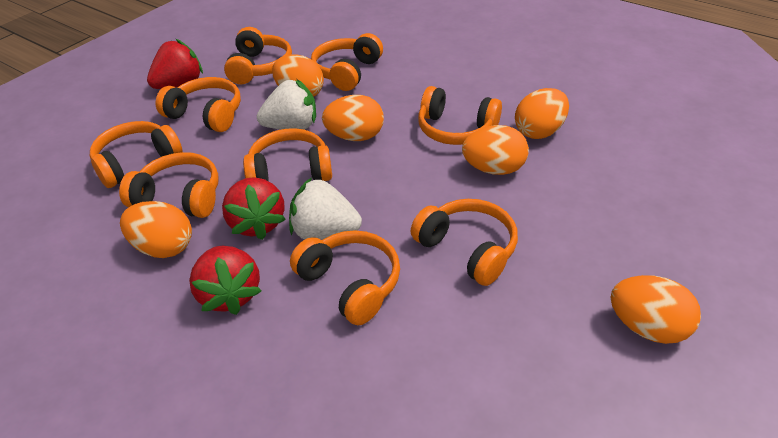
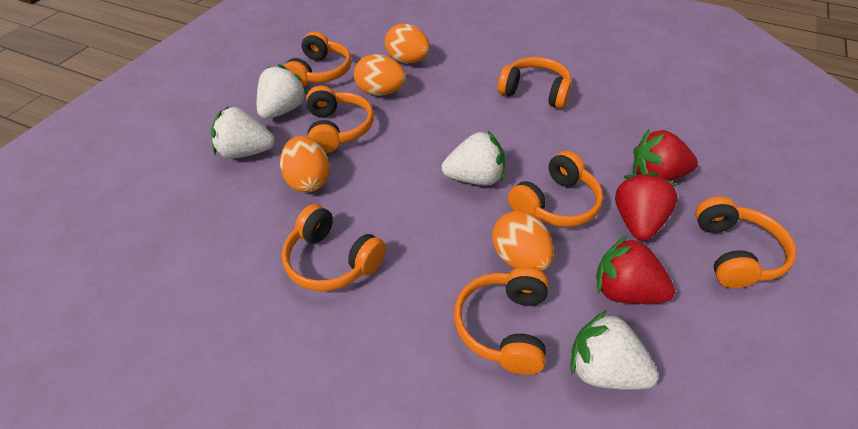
orange egg: 6 -> 4
orange headphones: 9 -> 7
white strawberry: 2 -> 4

